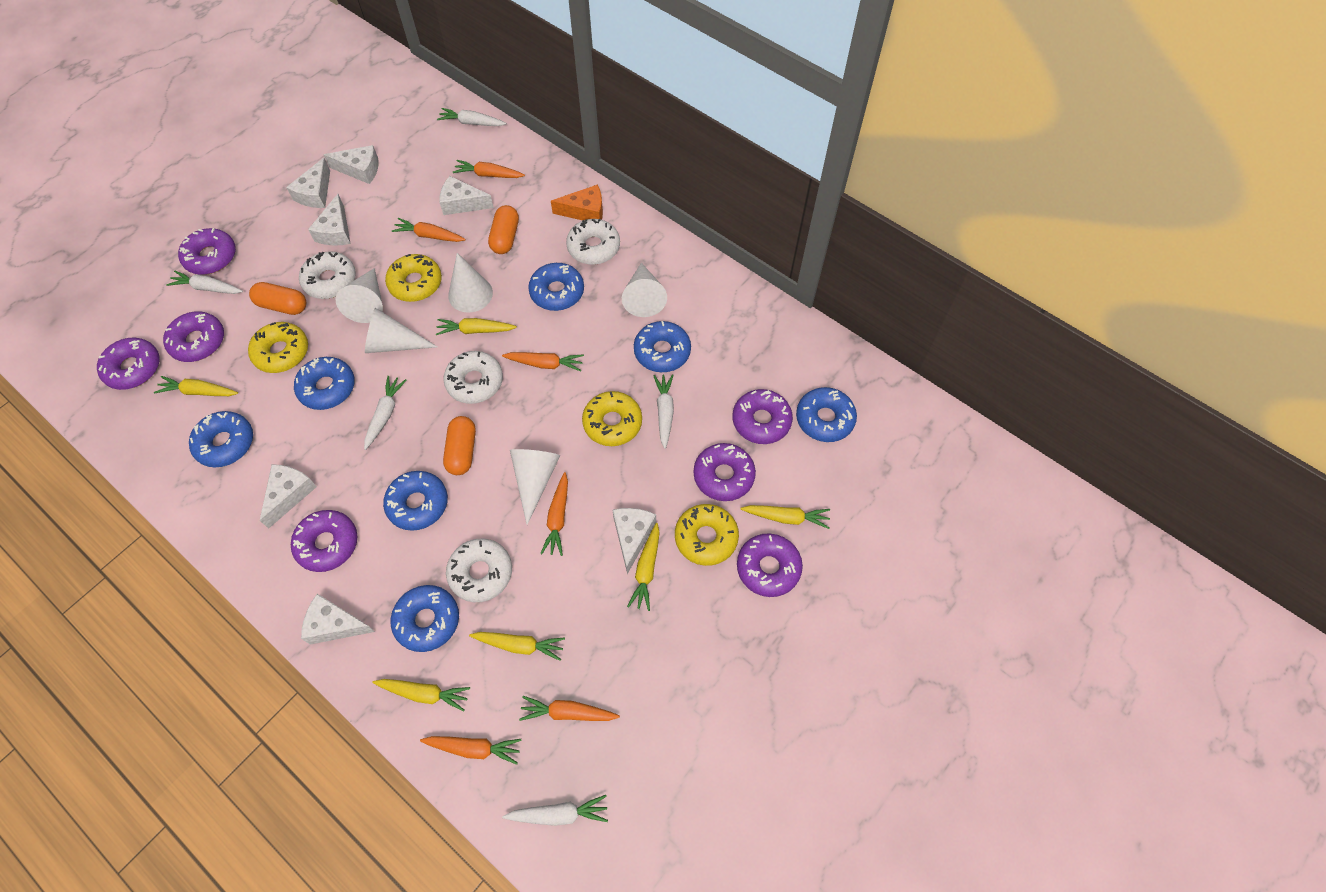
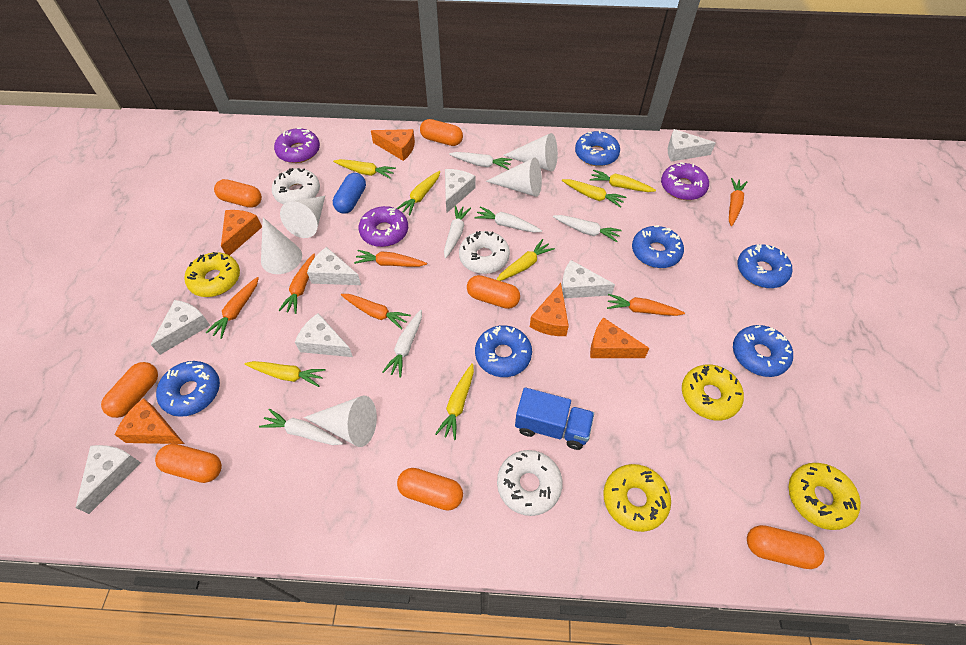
blue capsule: 0 -> 1
blue donut: 7 -> 6
blue truck: 0 -> 1
orange capsule: 3 -> 7
orange cheese: 1 -> 5
purple donut: 7 -> 3
white carrot: 5 -> 6
white donut: 4 -> 3
yellow carrot: 6 -> 7

